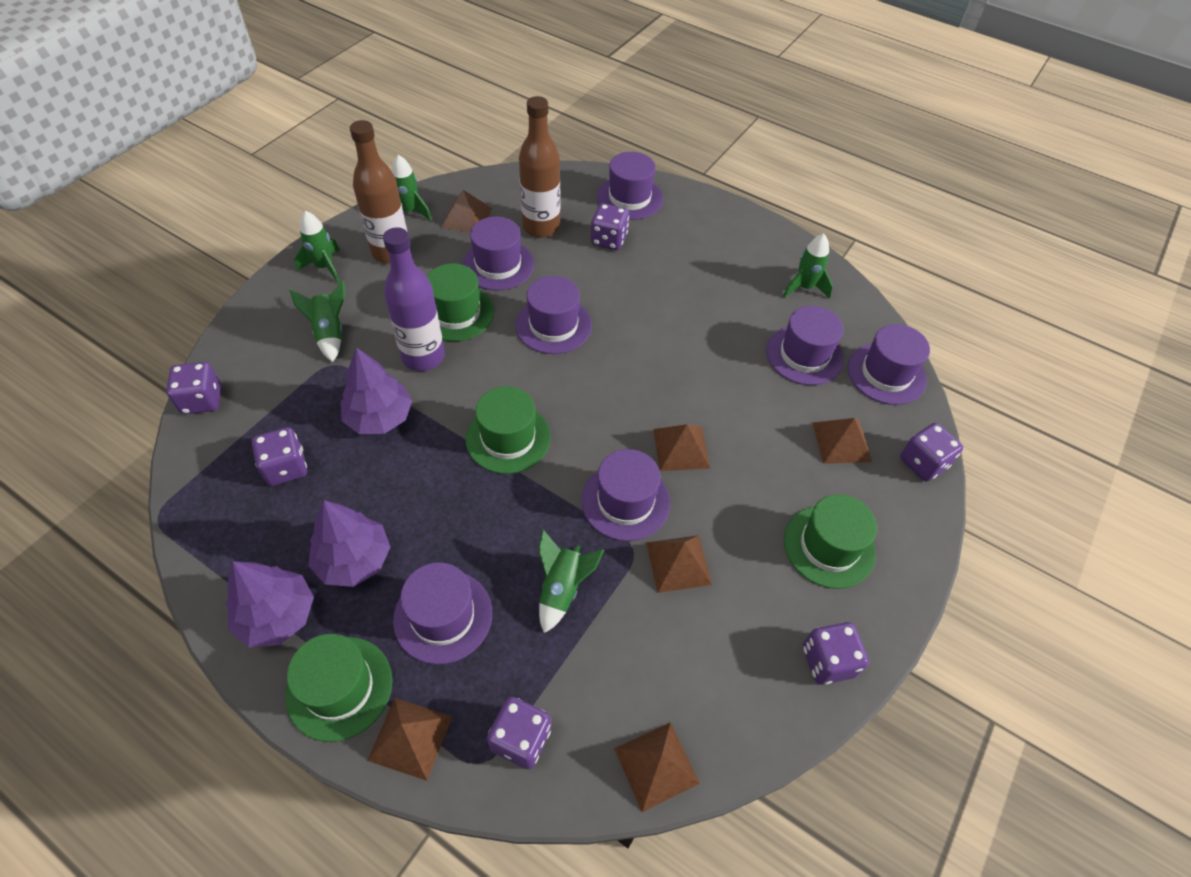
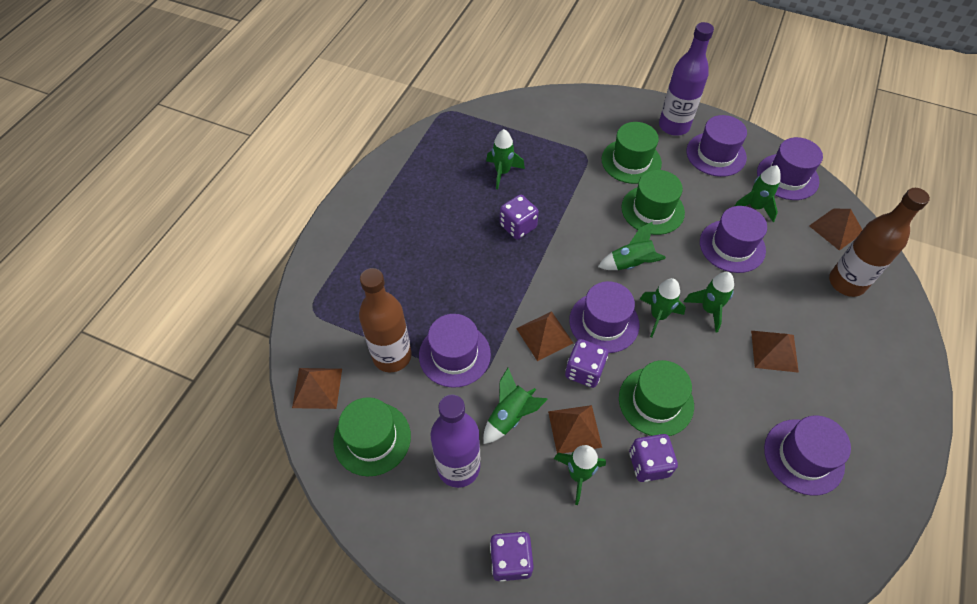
brown pyramid: 6 -> 5
green rocket: 5 -> 7
purple bottle: 1 -> 2
purple dice: 6 -> 4
purple hat: 7 -> 6
purple tree: 3 -> 0

